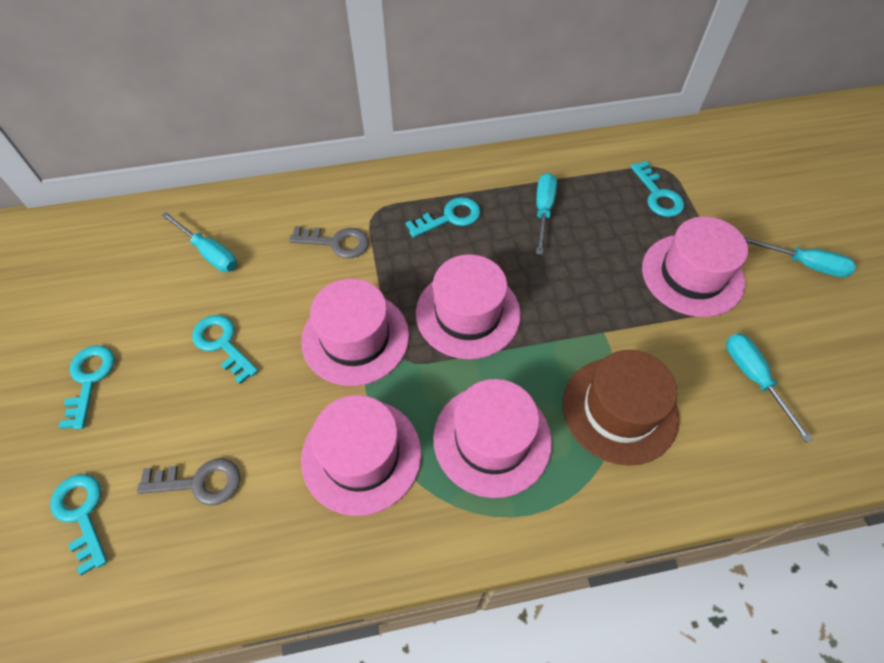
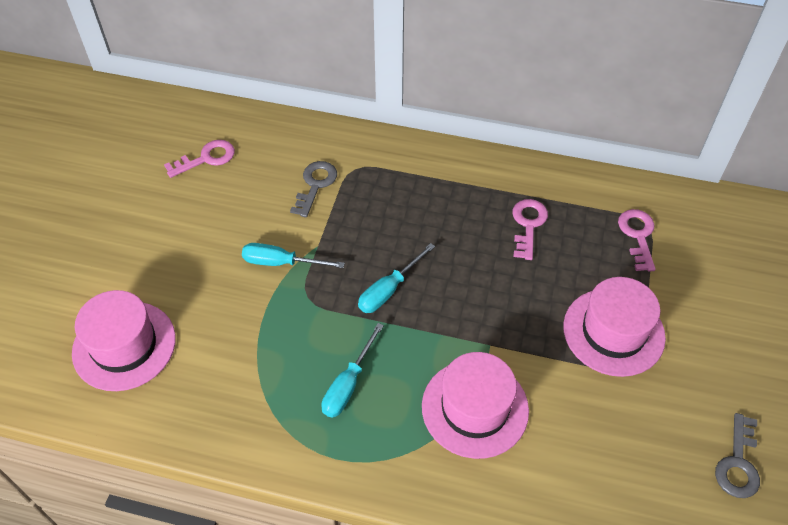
brown hat: 1 -> 0
pink hat: 5 -> 3
pink key: 0 -> 3
turquoise key: 5 -> 0
turquoise screwdriver: 4 -> 3

